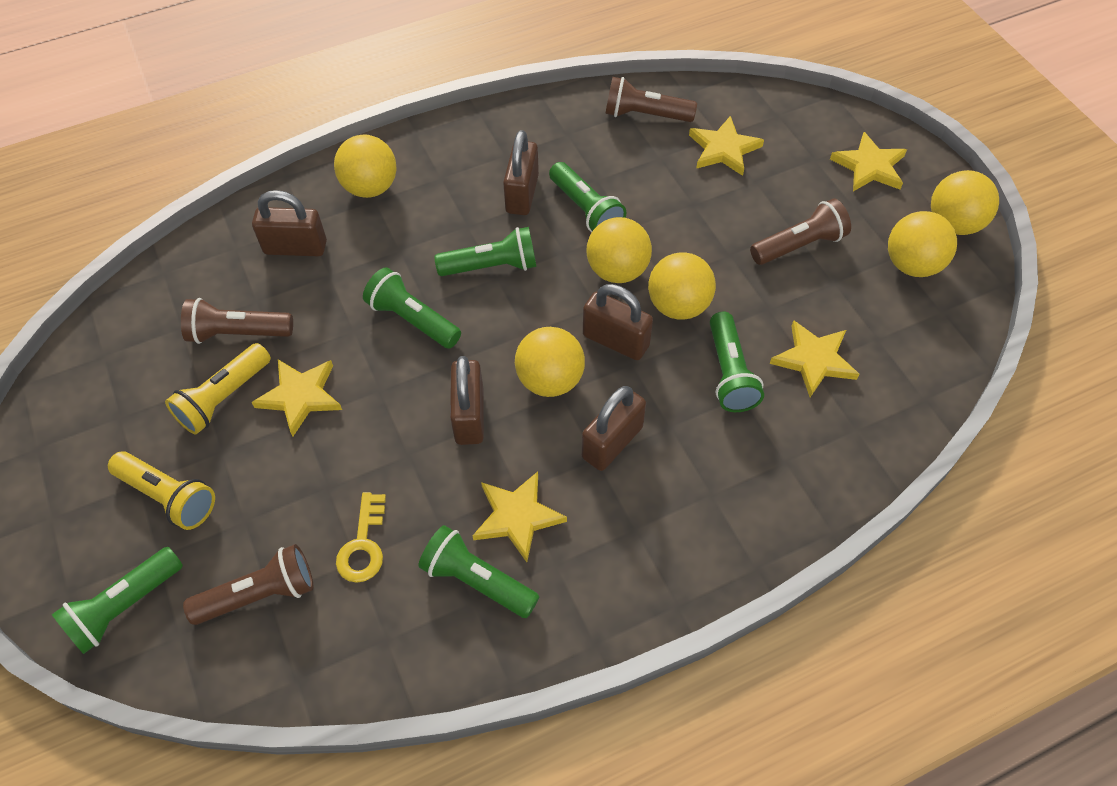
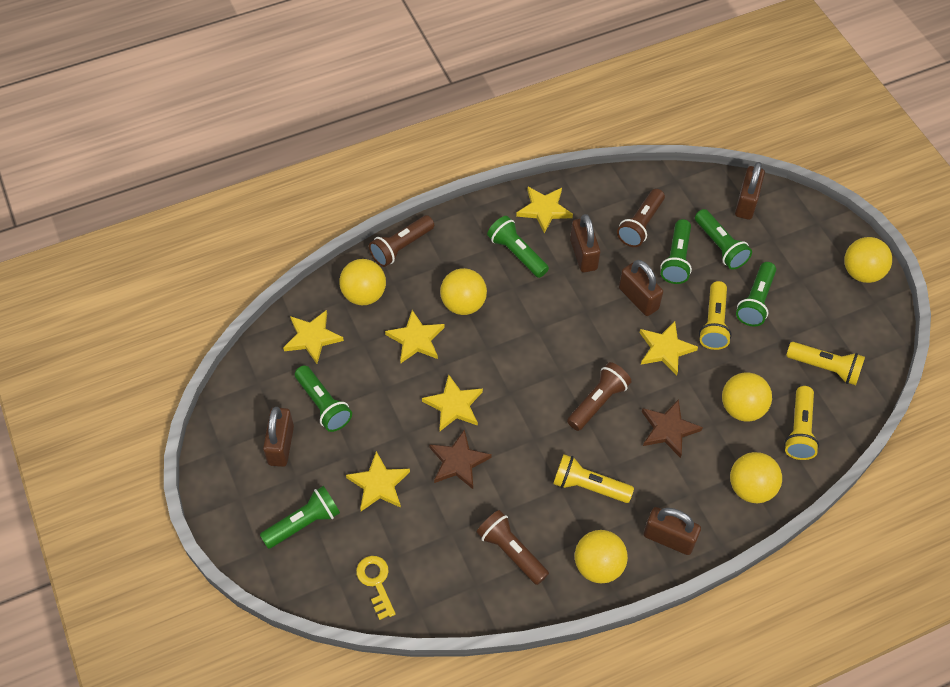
brown star: 0 -> 2
yellow flashlight: 2 -> 4
yellow star: 5 -> 6

